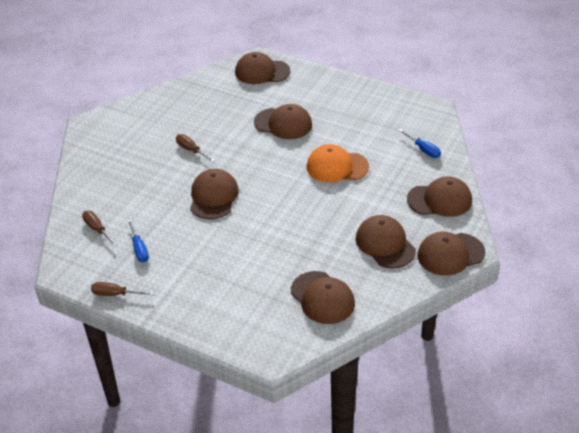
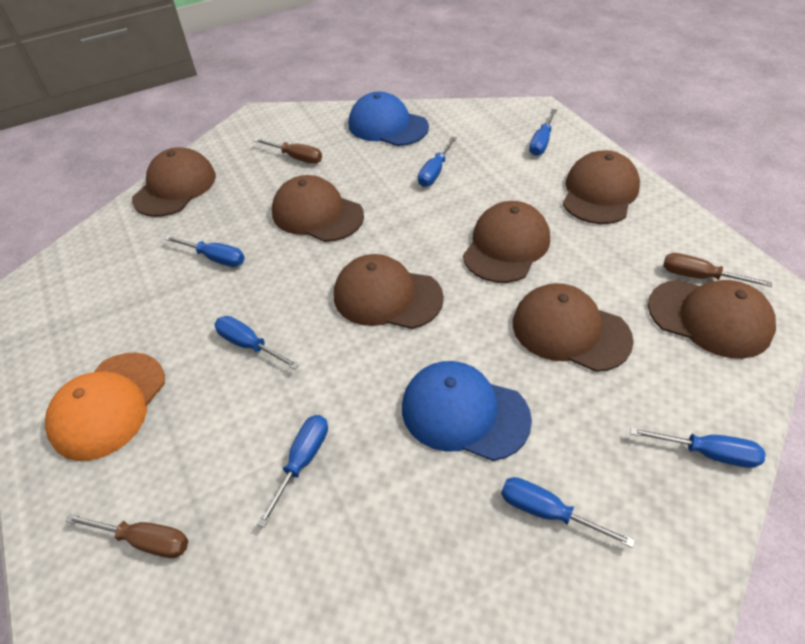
blue cap: 0 -> 2
blue screwdriver: 2 -> 7

